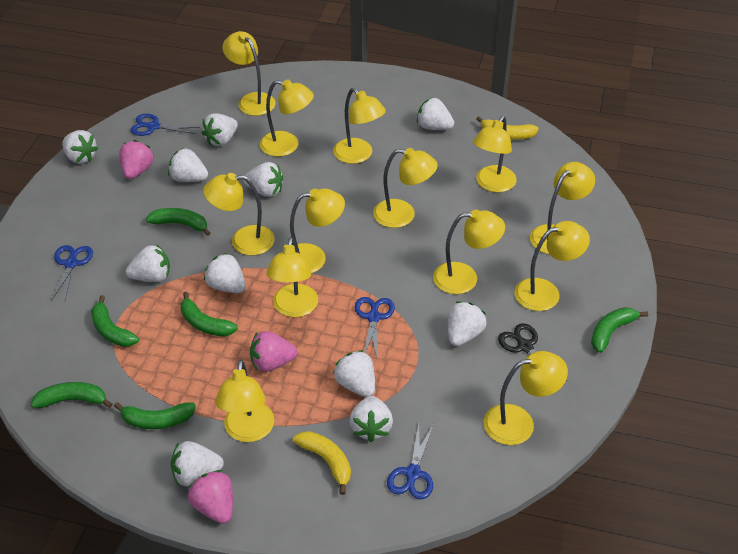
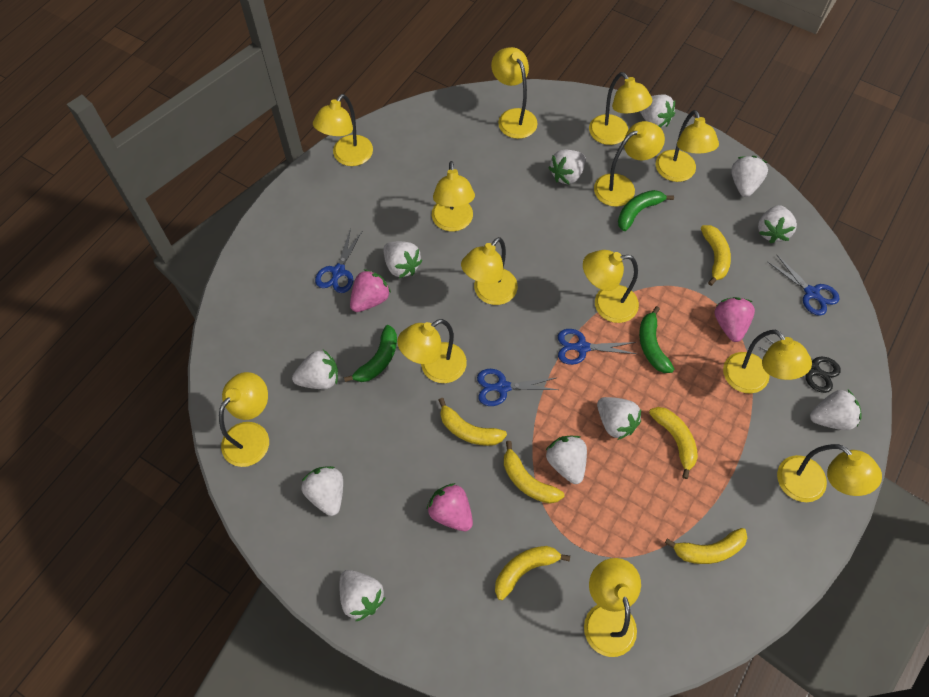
green banana: 6 -> 3
yellow banana: 2 -> 6

